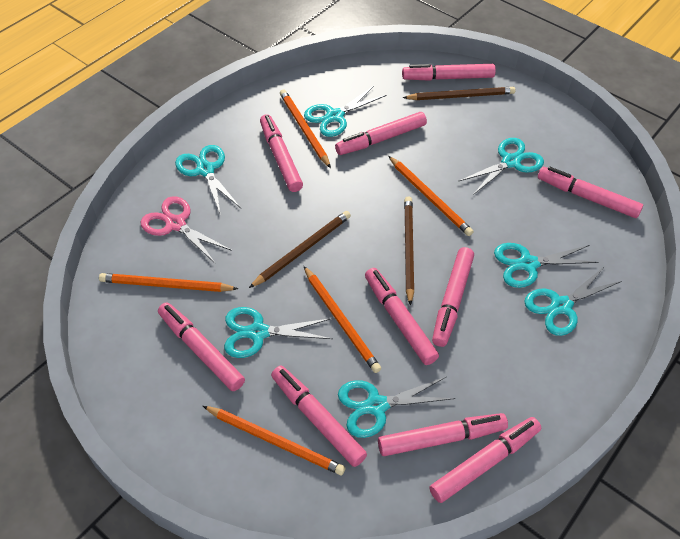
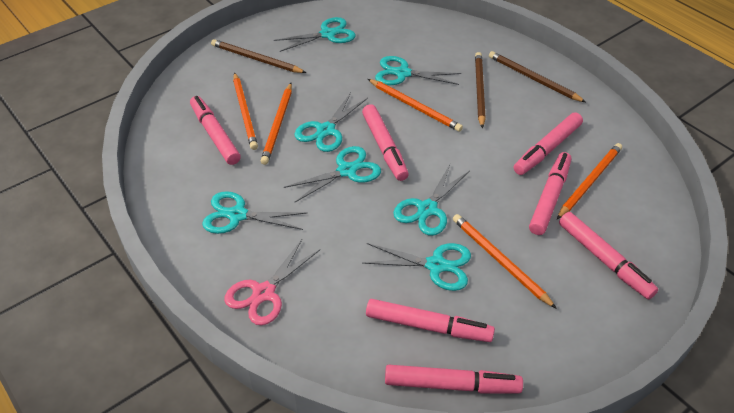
pink marker: 10 -> 7

